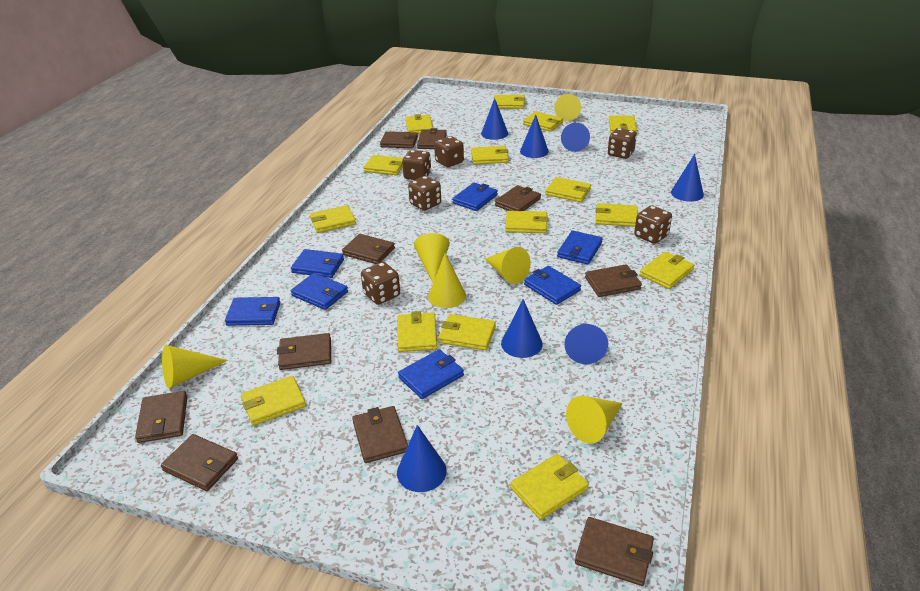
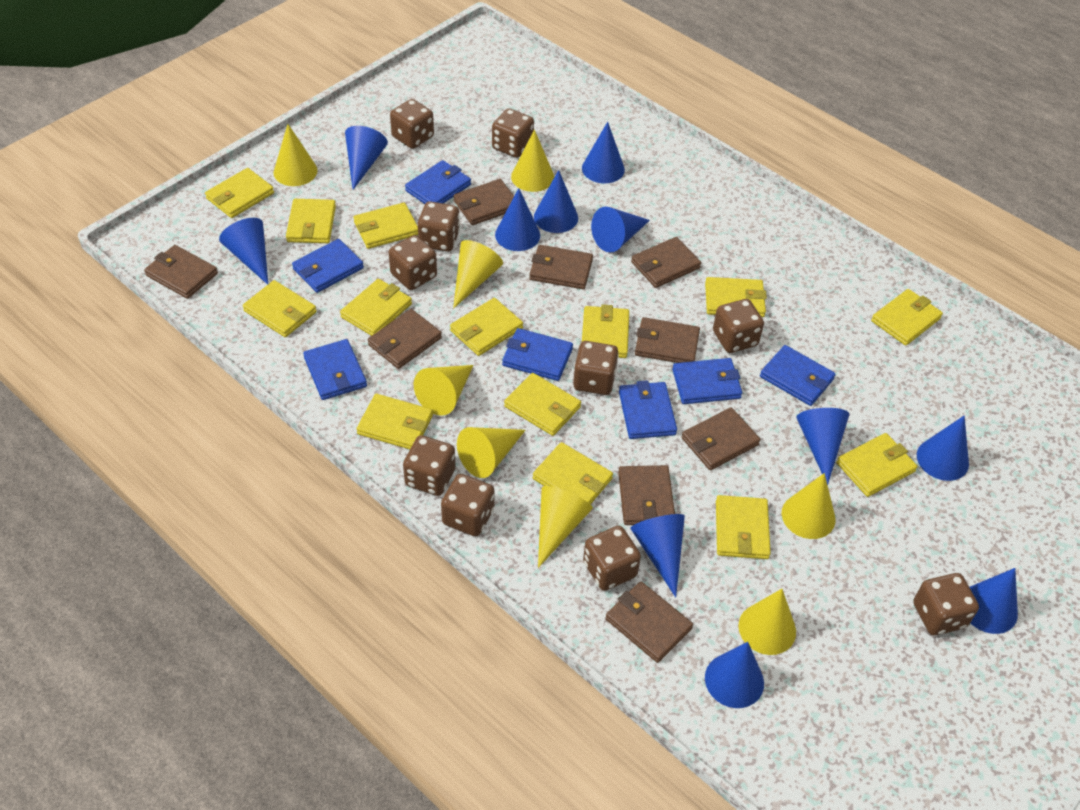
blue cone: 7 -> 11
brown dice: 6 -> 10
brown wallet: 10 -> 9
yellow cone: 6 -> 8
yellow wallet: 15 -> 14

